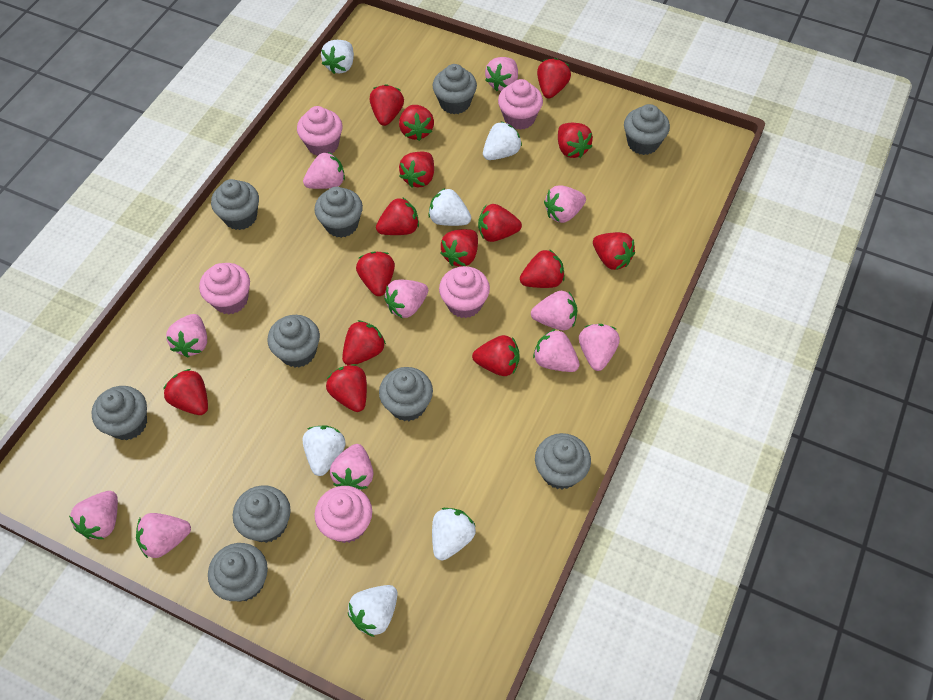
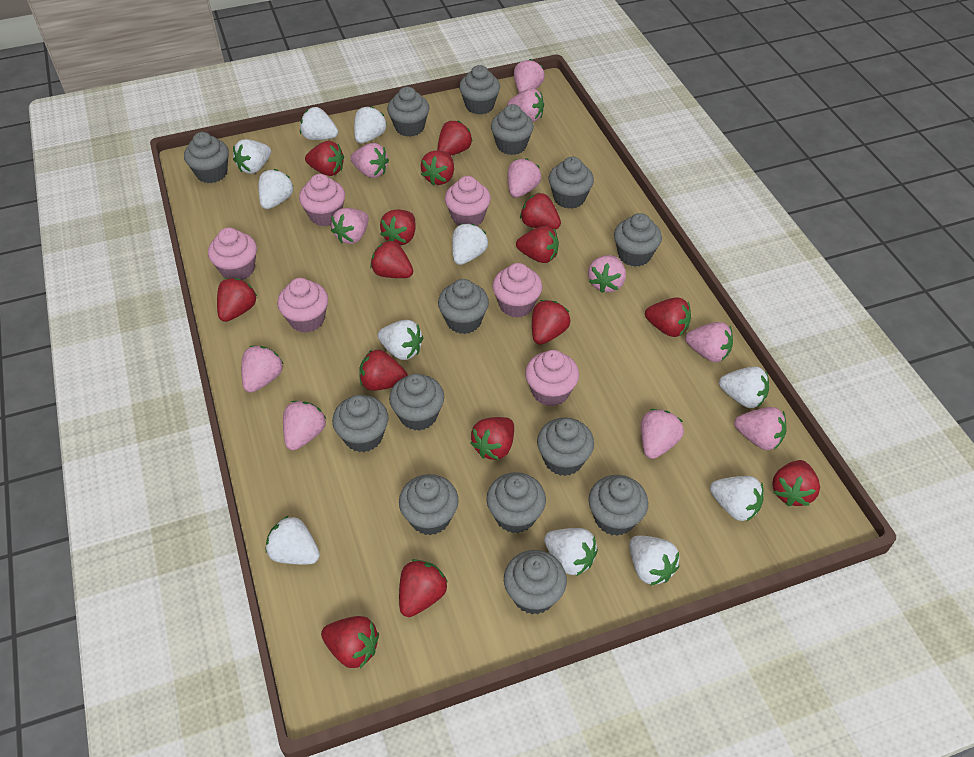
grey cupcake: 10 -> 14
pink cupcake: 5 -> 6
white strawberry: 6 -> 11

